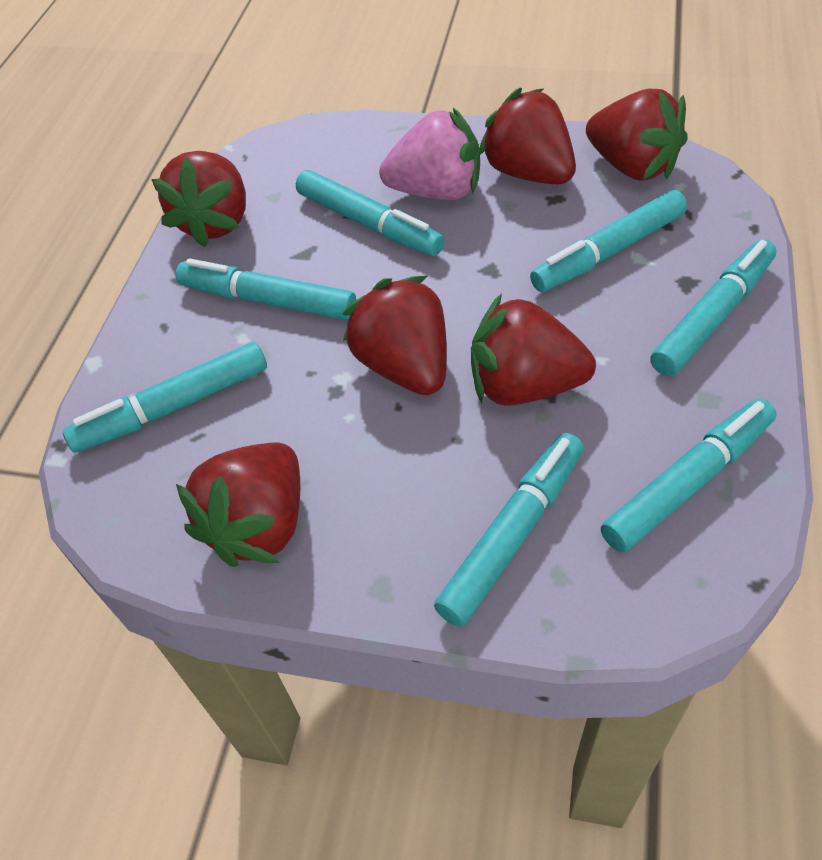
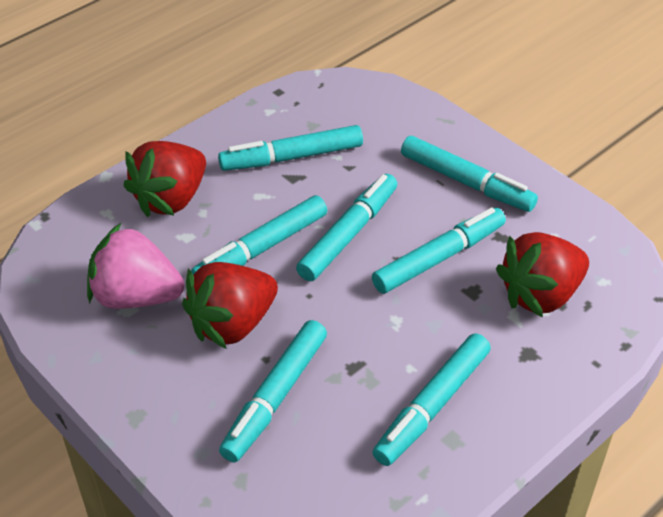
red strawberry: 6 -> 3

